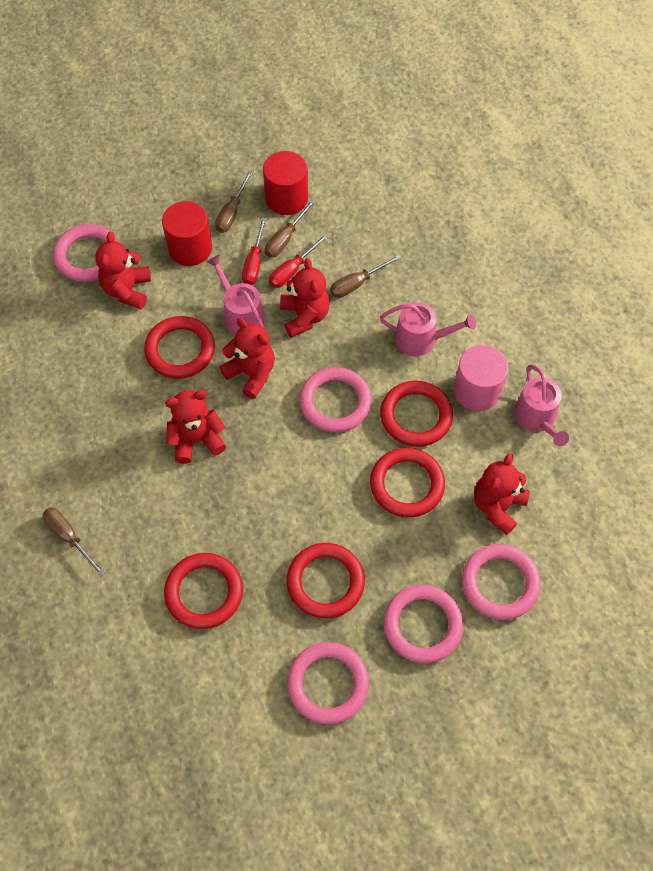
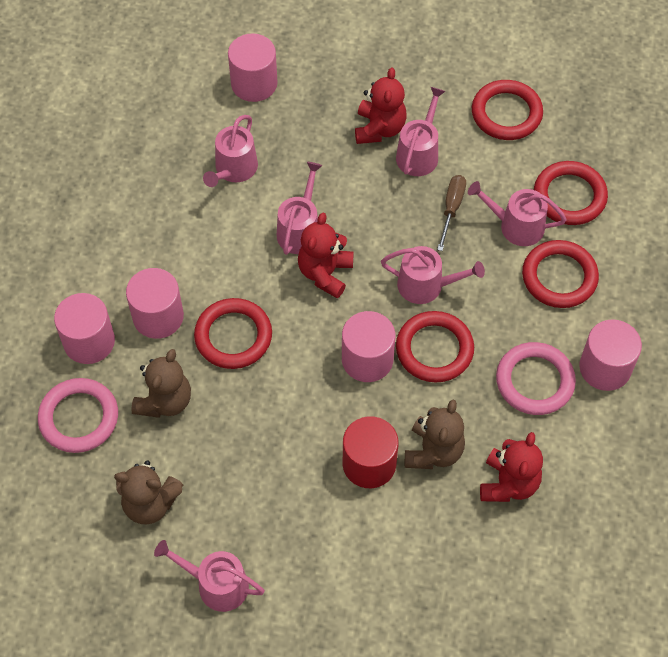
brown screwdriver: 4 -> 1
brown teddy bear: 0 -> 3
pink cylinder: 1 -> 5
pink ring: 5 -> 2
pink watering can: 3 -> 6
red cylinder: 2 -> 1
red screwdriver: 2 -> 0
red teddy bear: 5 -> 3

